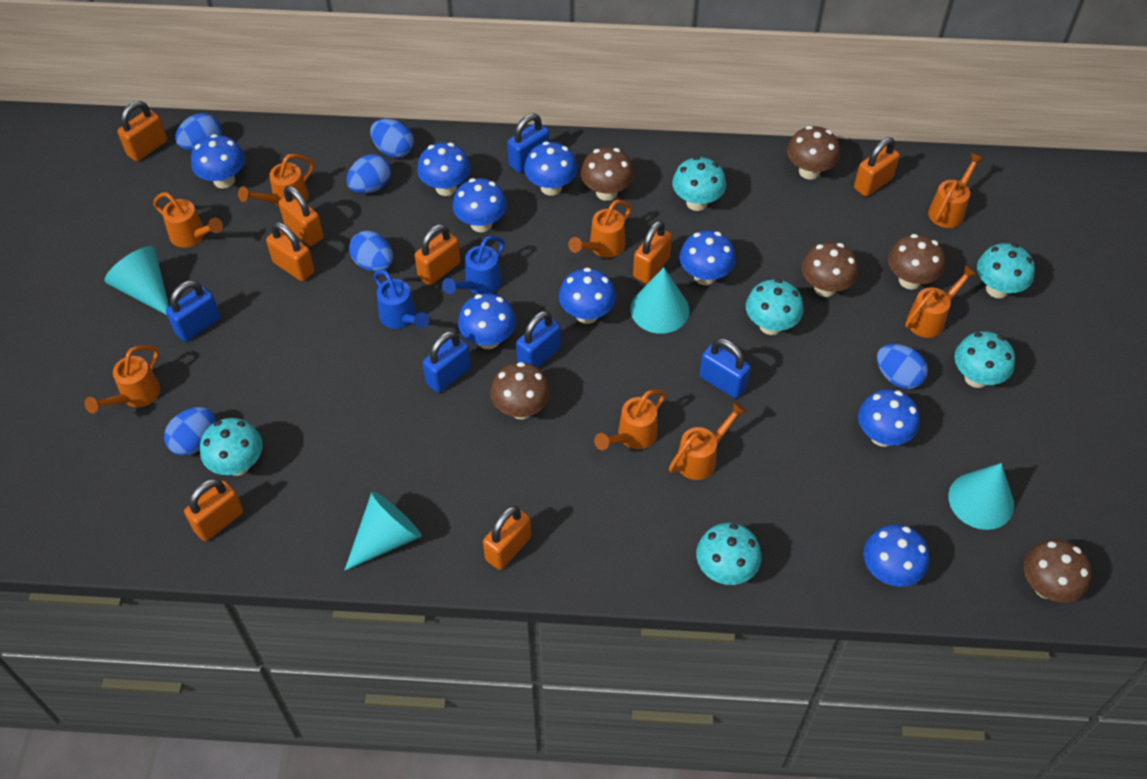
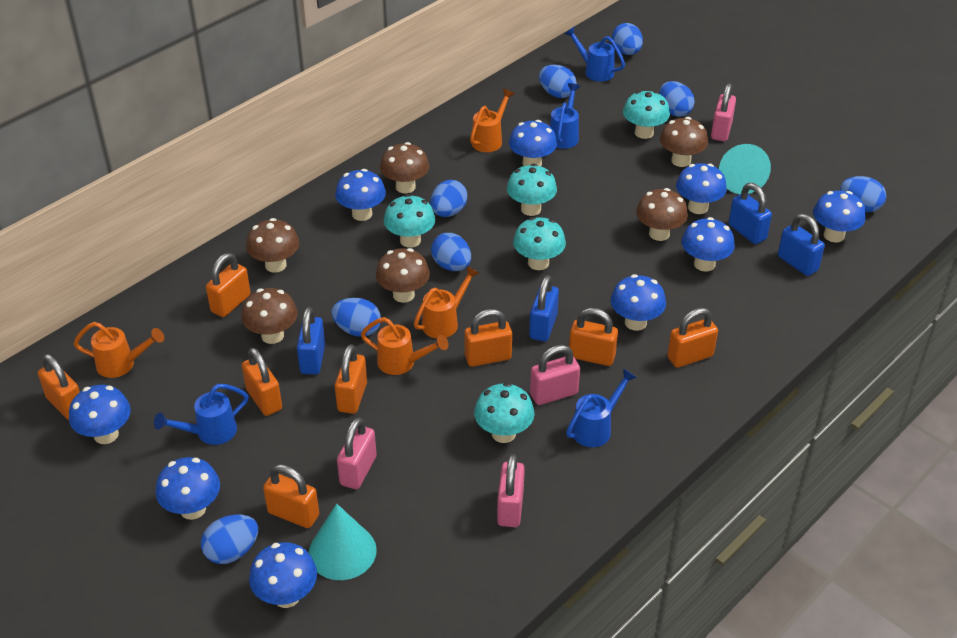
blue egg: 6 -> 8
blue padlock: 5 -> 4
blue watering can: 2 -> 4
orange watering can: 8 -> 4
pink padlock: 0 -> 4
turquoise cone: 4 -> 2
turquoise mushroom: 6 -> 5

